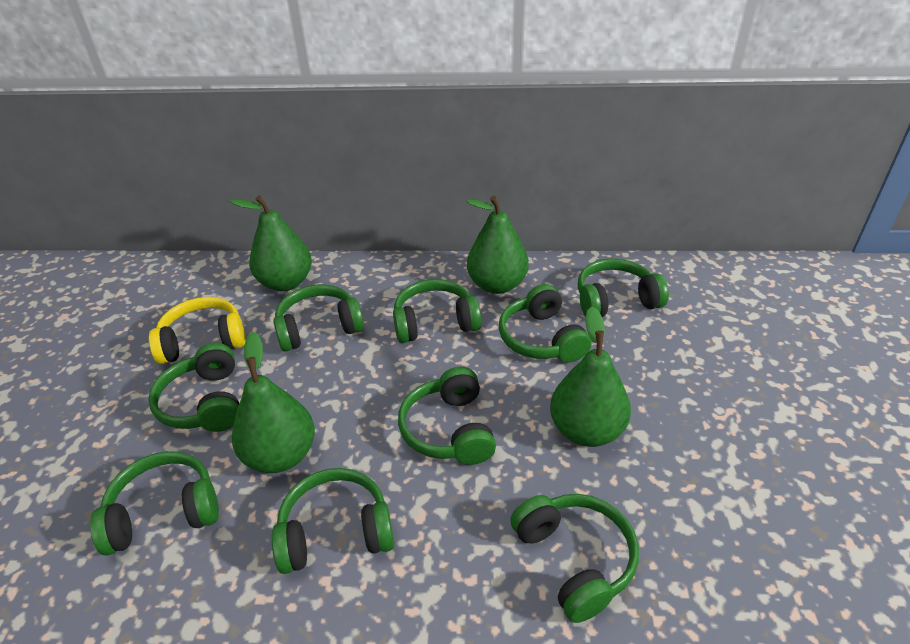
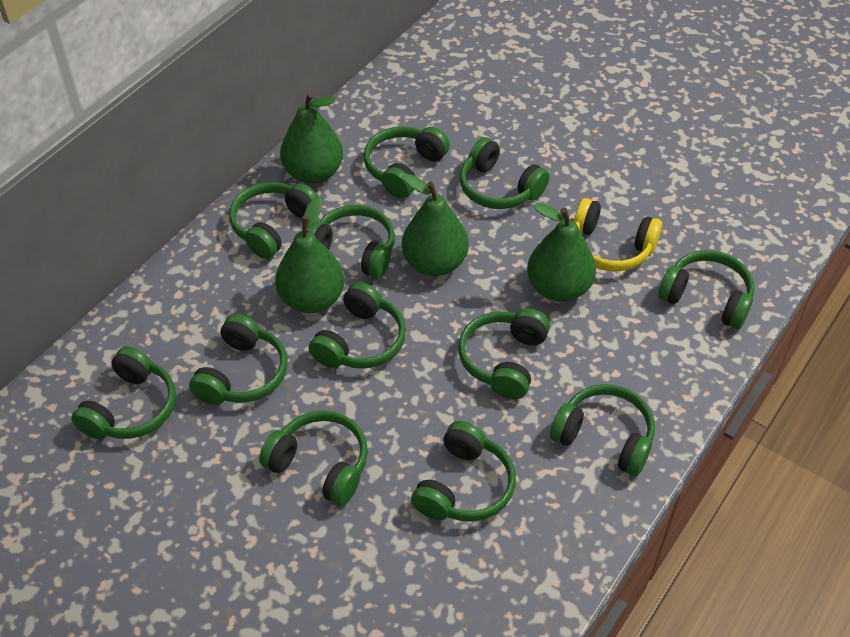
green headphones: 9 -> 12

